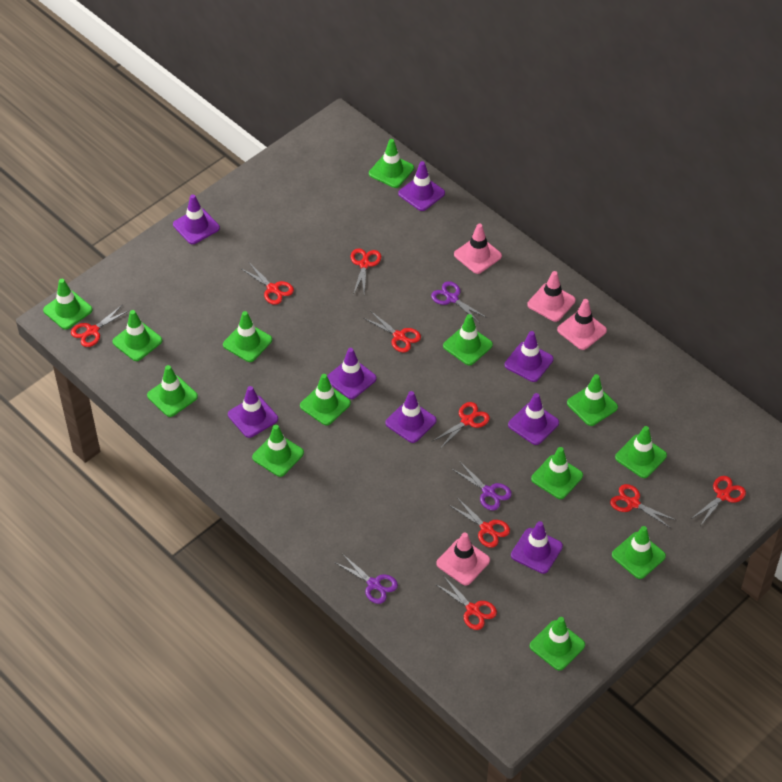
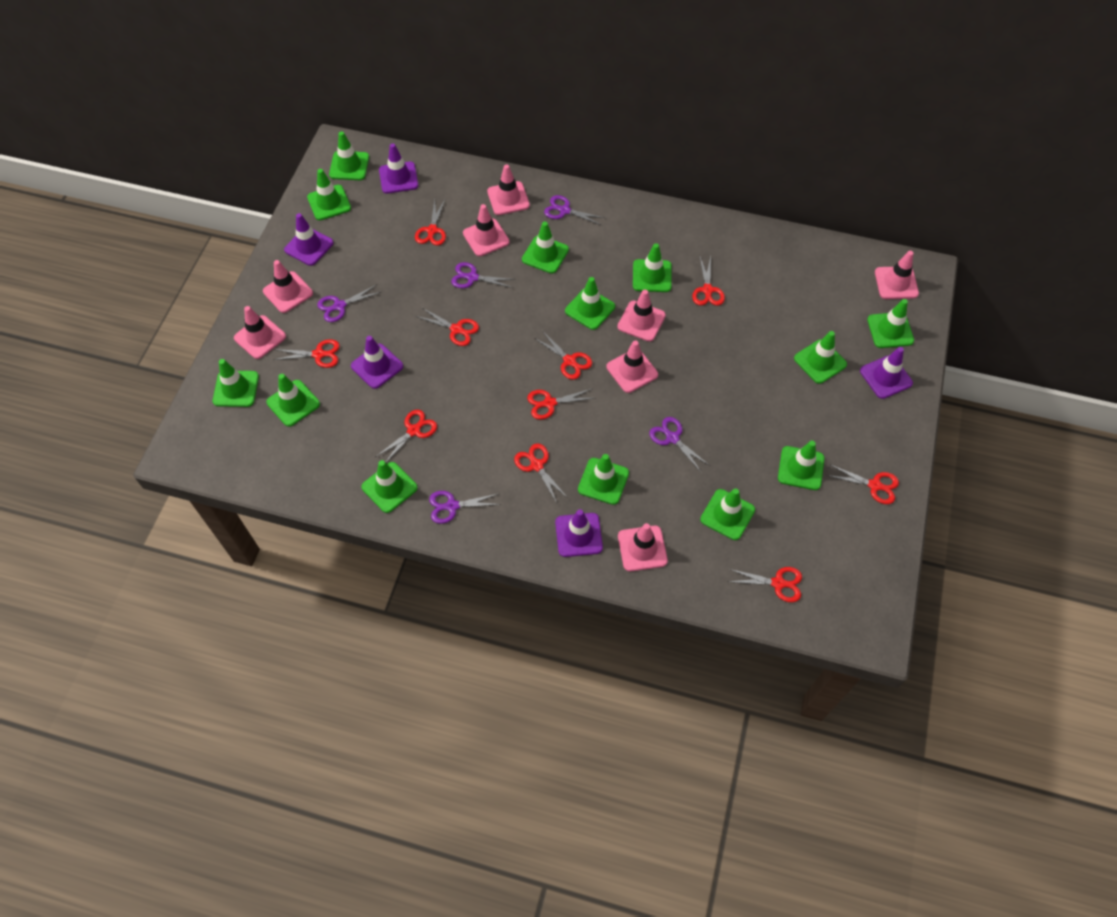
pink traffic cone: 4 -> 8
purple scissors: 3 -> 5
purple traffic cone: 8 -> 5
red scissors: 9 -> 10

